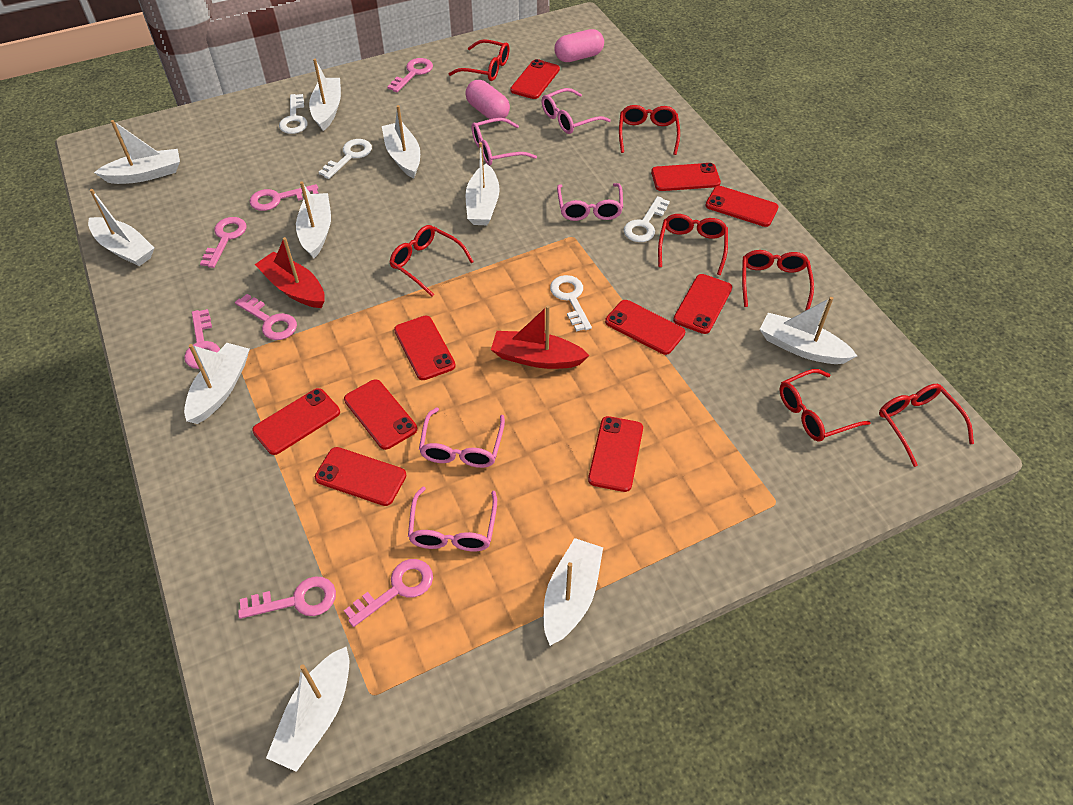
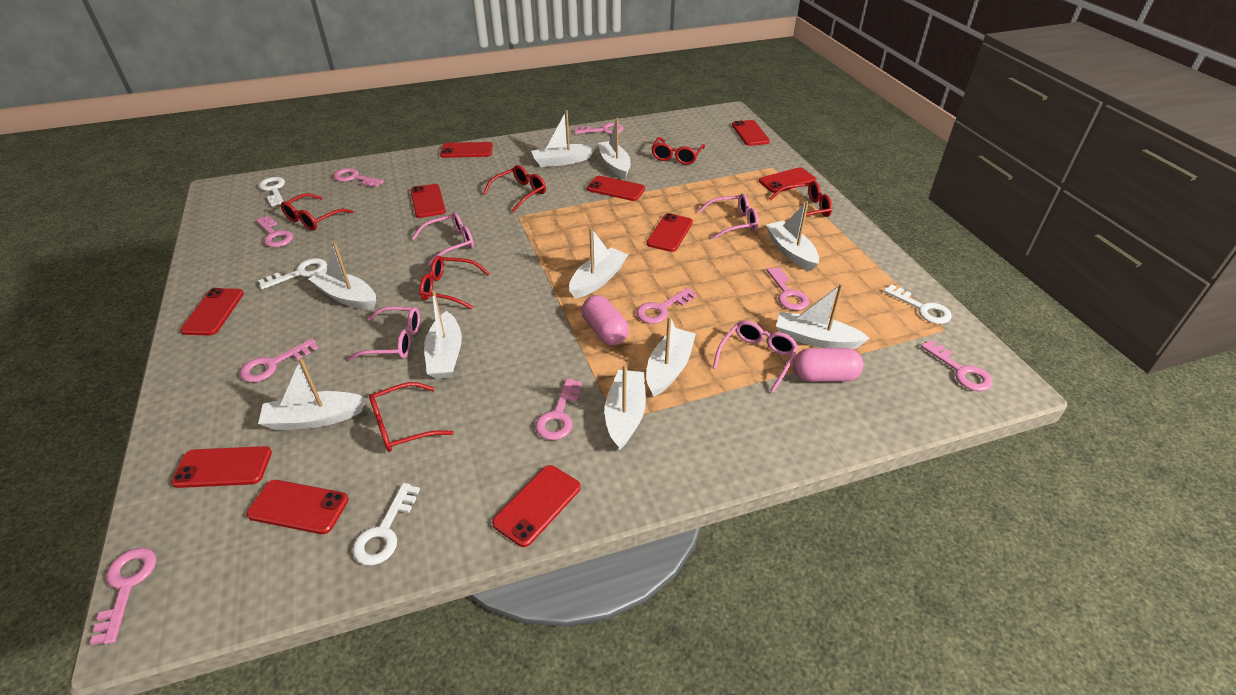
pink glasses: 5 -> 4
pink key: 7 -> 9
red boat: 2 -> 0
red glasses: 7 -> 6

